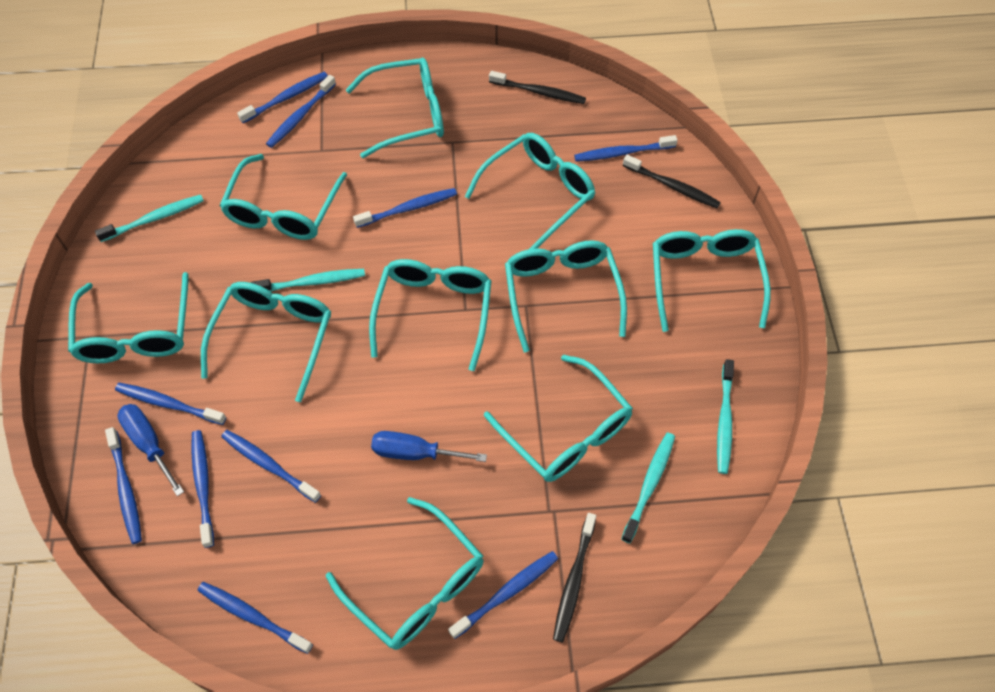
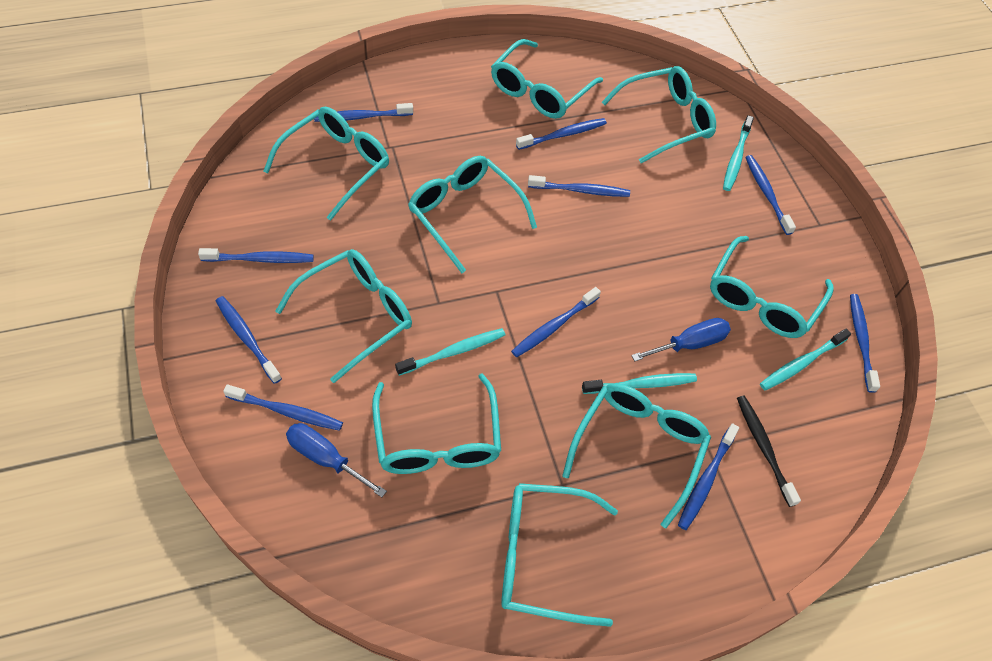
black toothbrush: 3 -> 1
turquoise glasses: 10 -> 9

